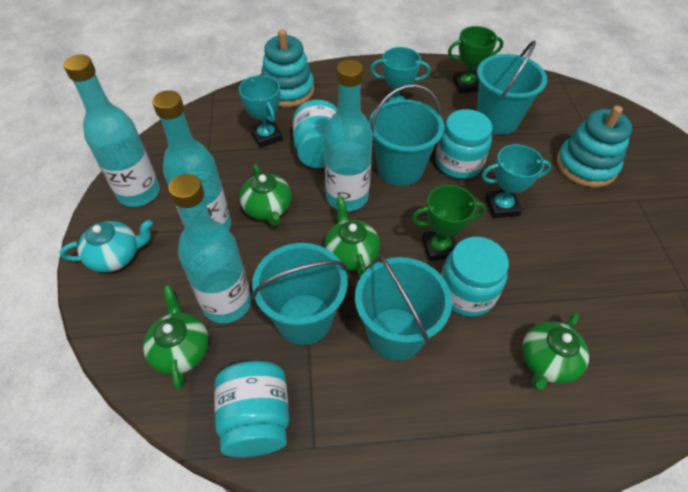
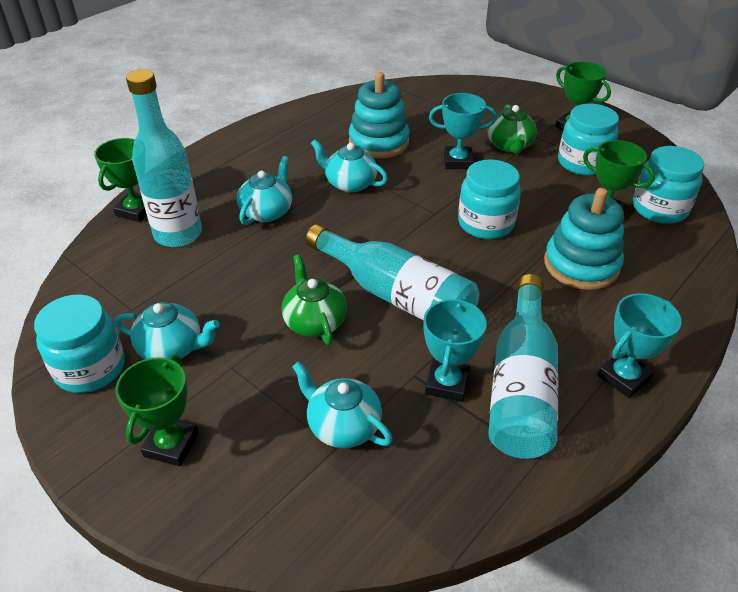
green teapot: 4 -> 2
green trophy: 2 -> 4
turquoise bottle: 4 -> 3
turquoise bucket: 4 -> 0
turquoise teapot: 1 -> 4

